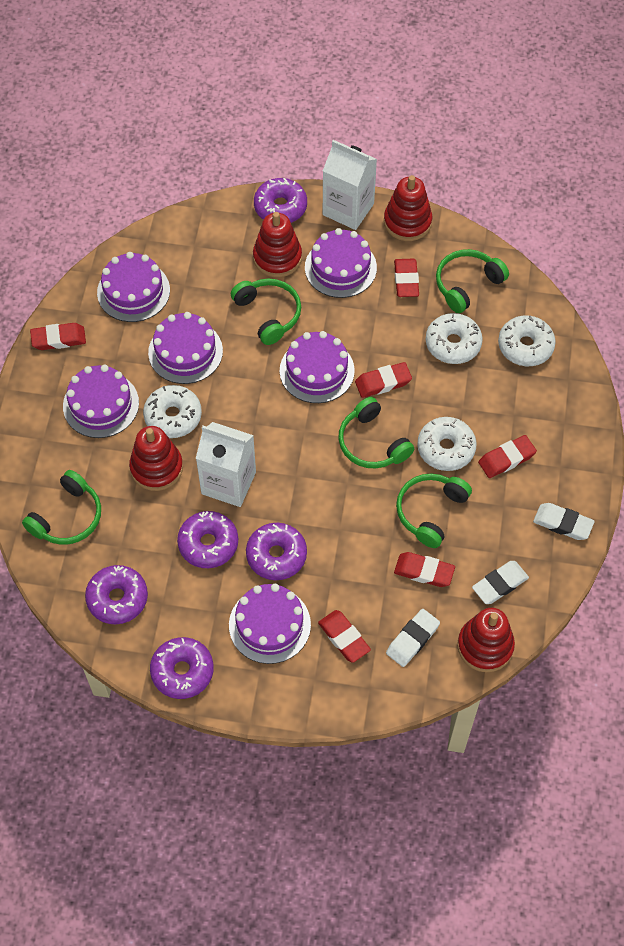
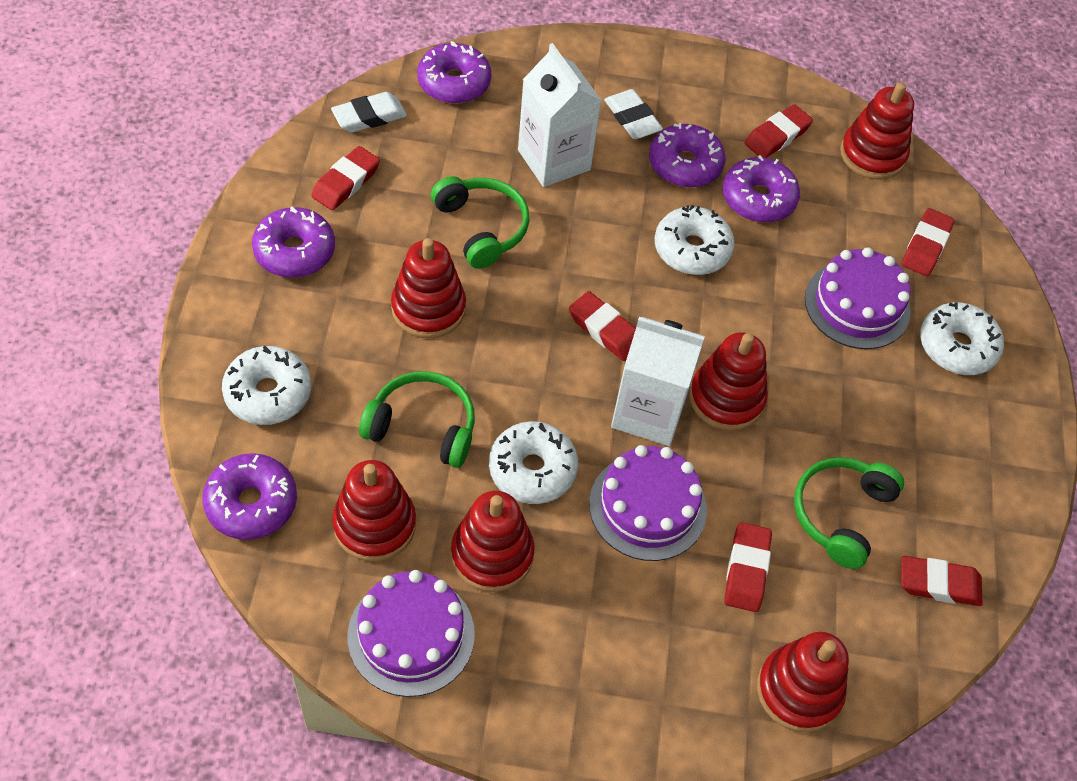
green headphones: 5 -> 3
purple cake: 6 -> 3
red stacking toy: 4 -> 6
white eraser: 3 -> 2

